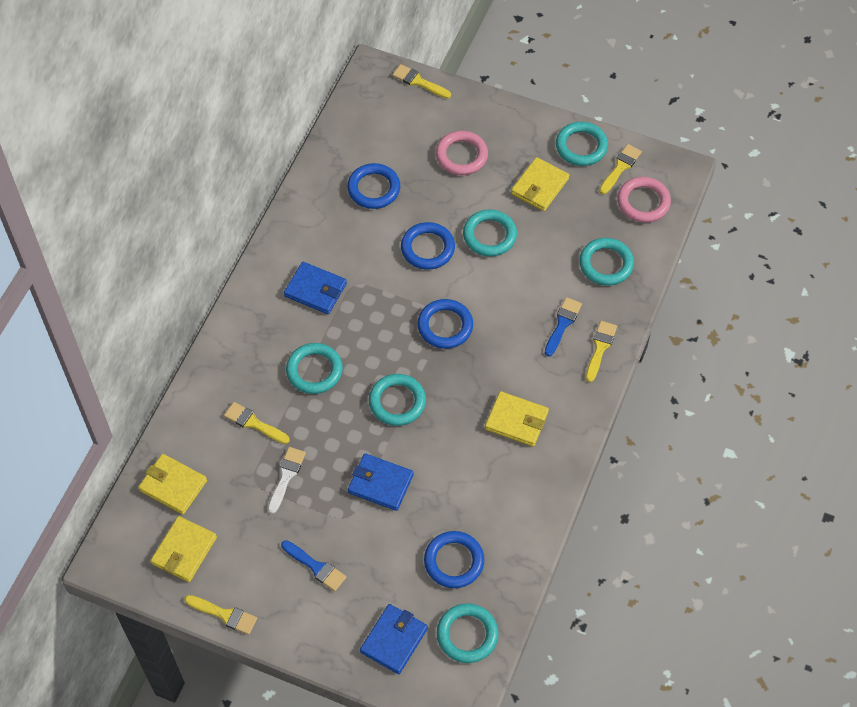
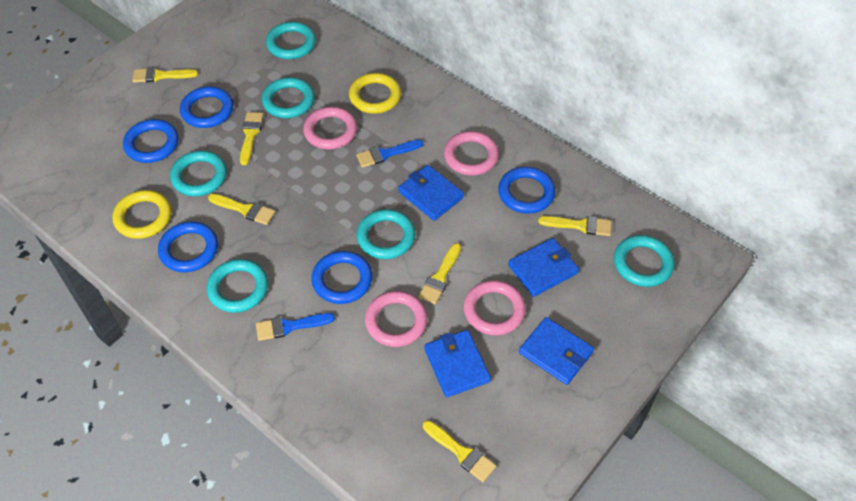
blue ring: 4 -> 5
blue wallet: 3 -> 4
pink ring: 2 -> 4
white brush: 1 -> 0
yellow brush: 5 -> 6
yellow ring: 0 -> 2
yellow wallet: 4 -> 0

